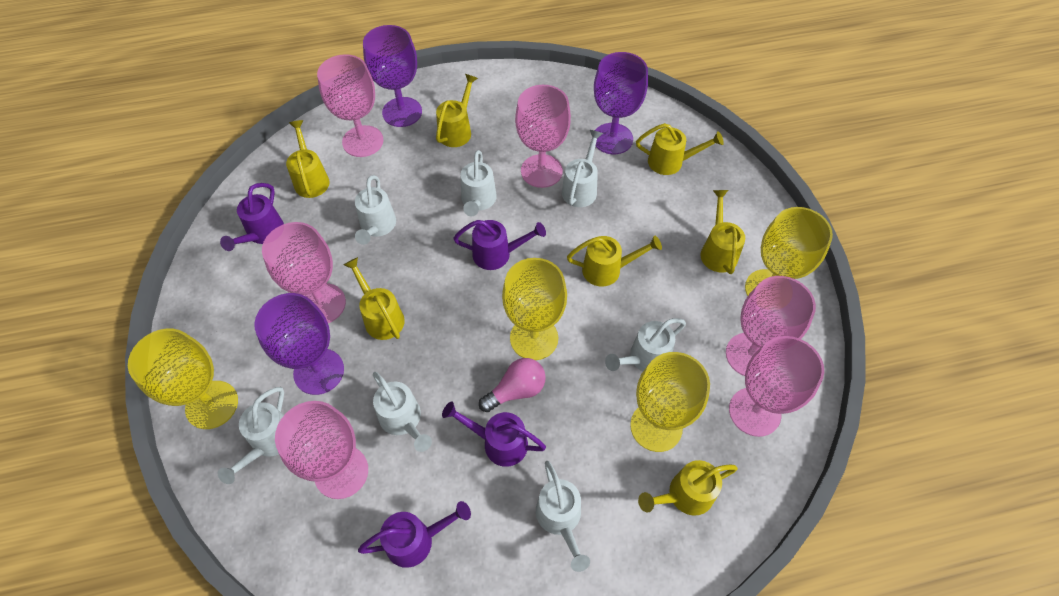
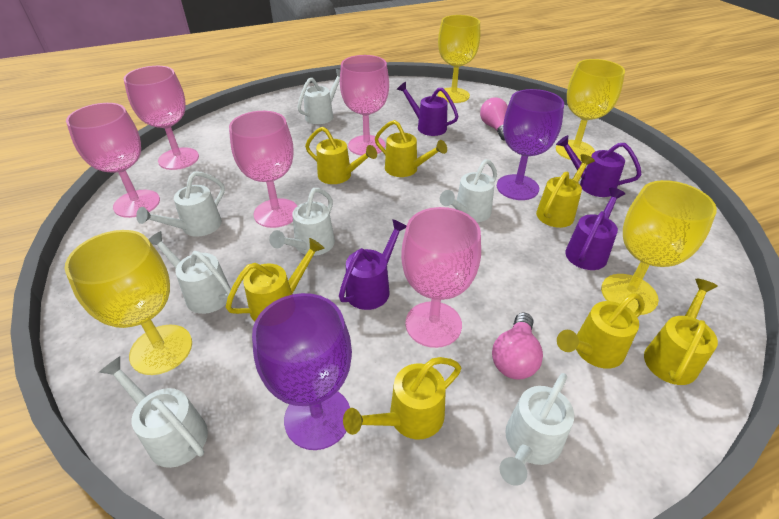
pink goblet: 6 -> 5
pink light bulb: 1 -> 2
purple goblet: 3 -> 2

